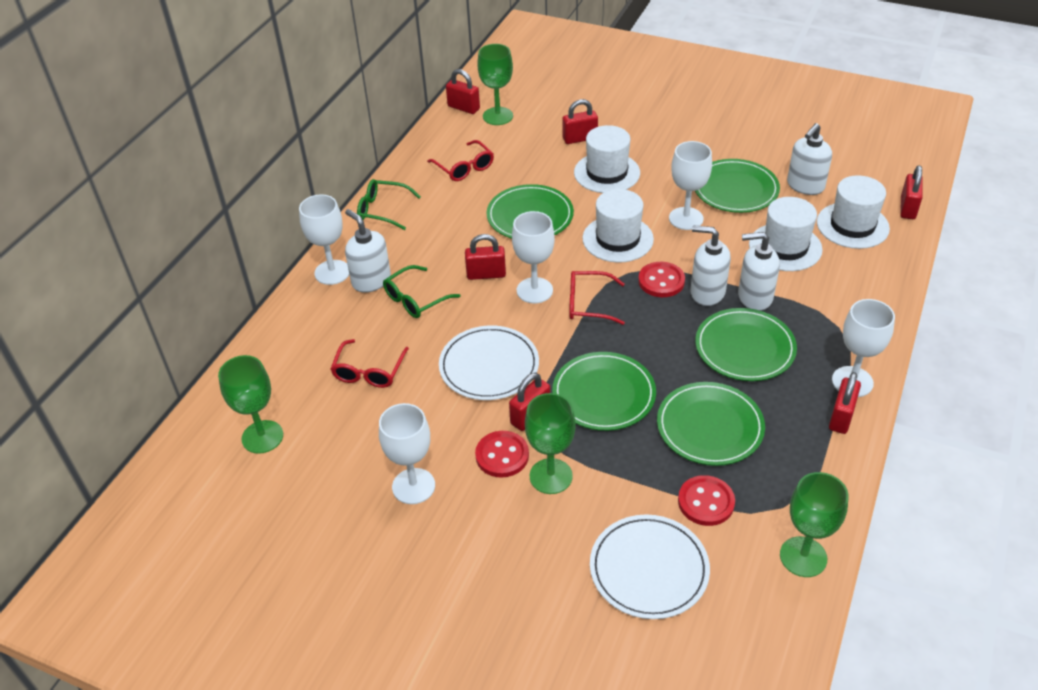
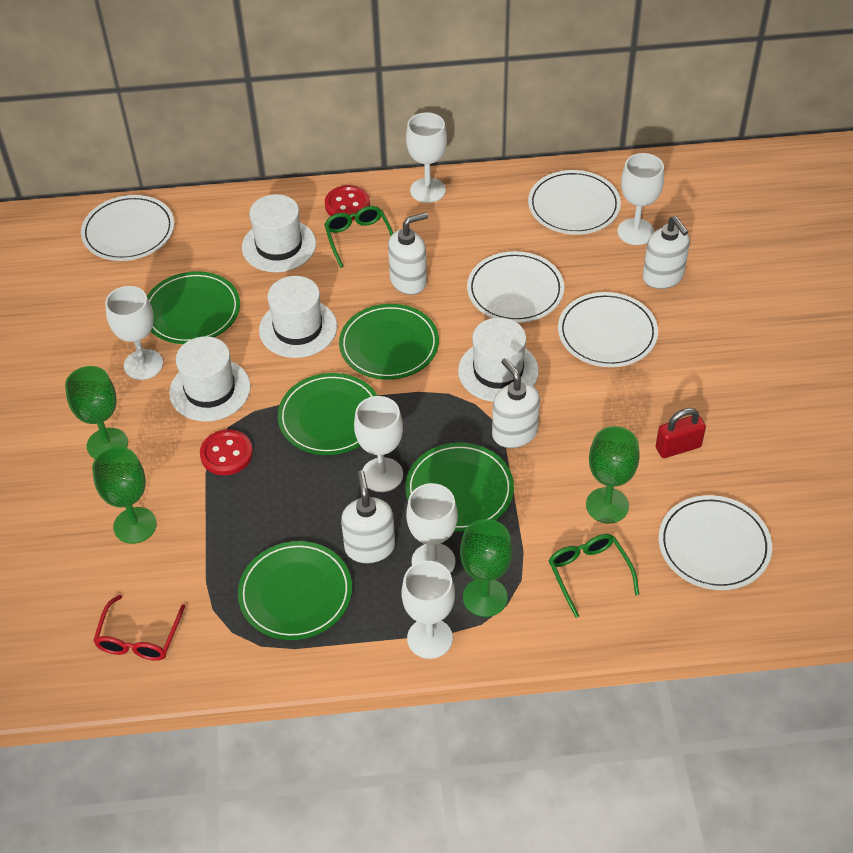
red button: 3 -> 2
red glasses: 3 -> 1
red padlock: 6 -> 1
white goblet: 5 -> 6
white plate: 2 -> 5

